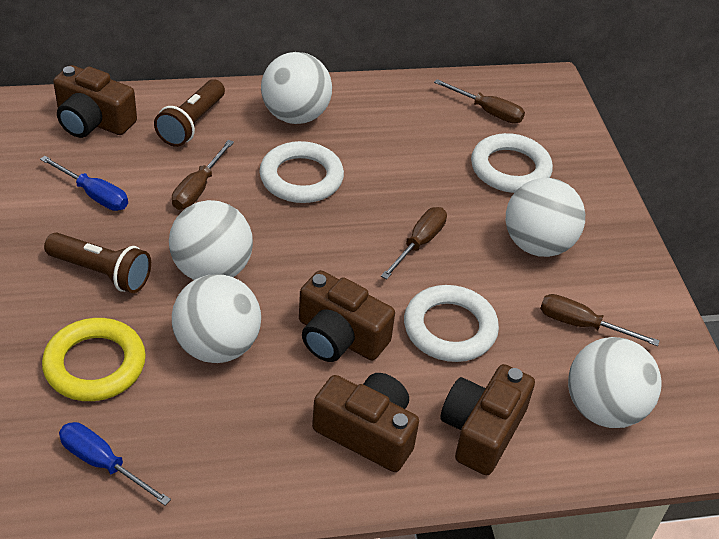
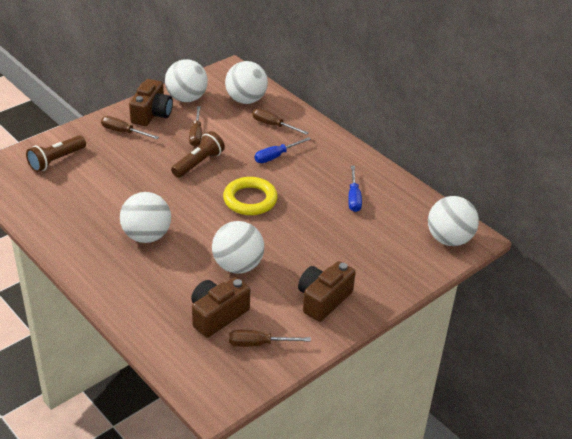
brown camera: 4 -> 3
white ring: 3 -> 0

